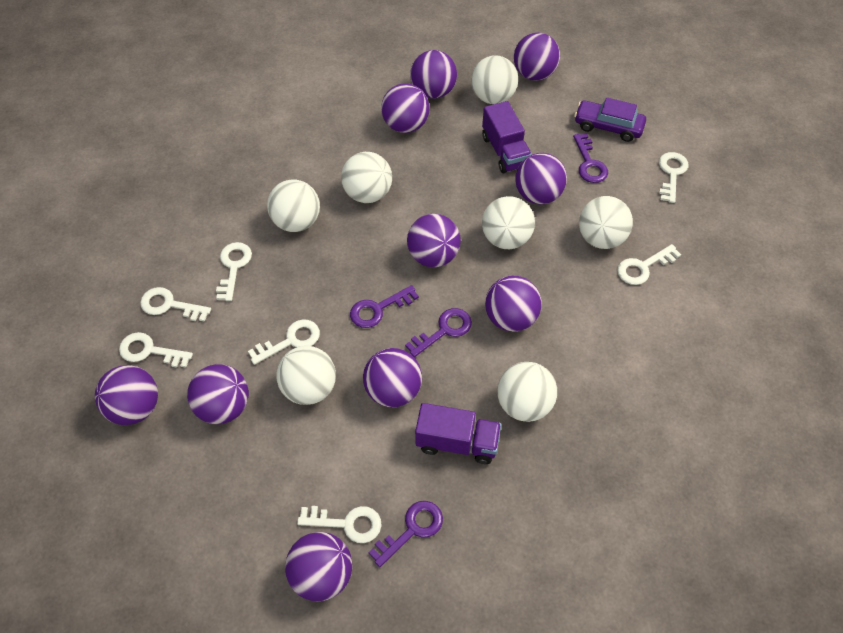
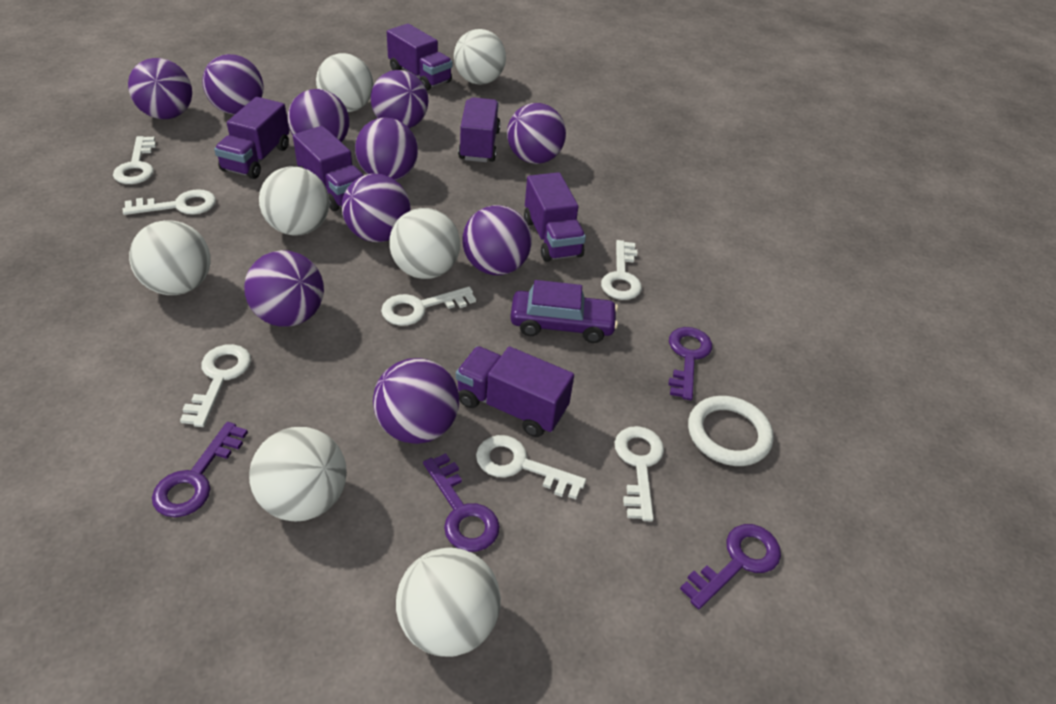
purple truck: 2 -> 6
white ring: 0 -> 1

